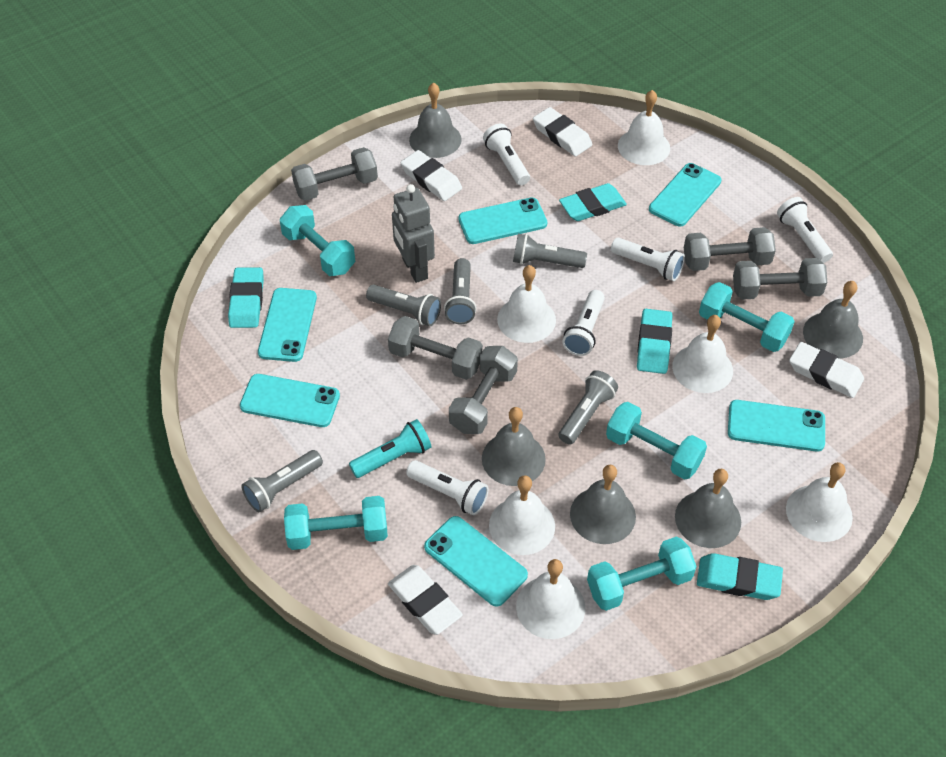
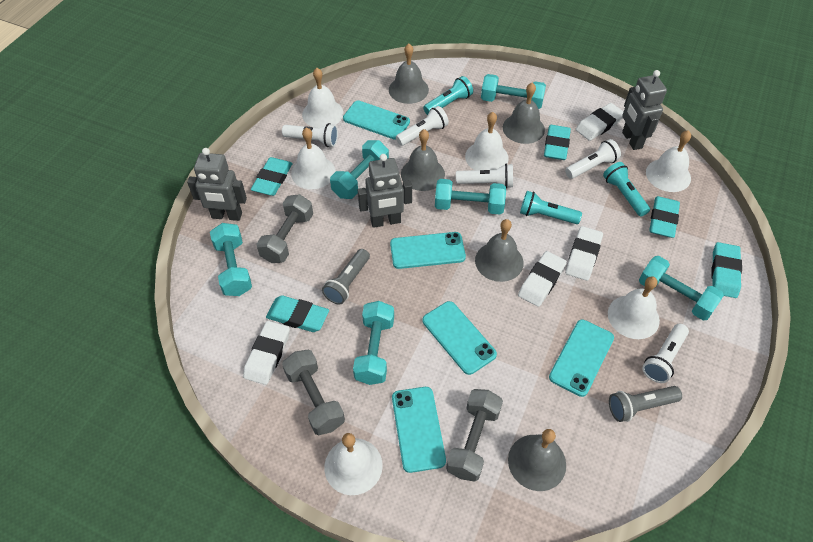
grey dumbbell: 5 -> 3
grey flashlight: 5 -> 2
grey robot: 1 -> 3
turquoise dumbbell: 5 -> 6
turquoise eraser: 4 -> 5
turquoise flashlight: 1 -> 3
turquoise phone: 6 -> 5

